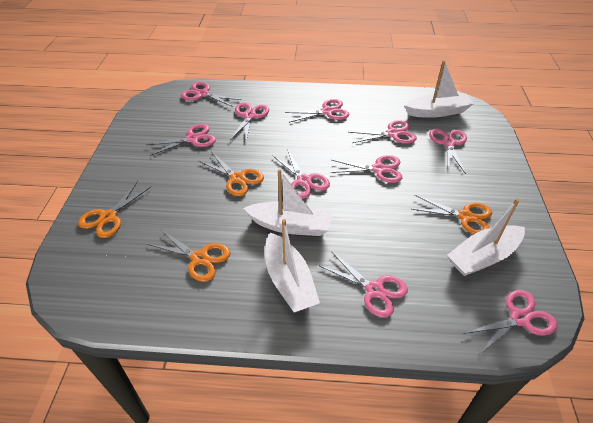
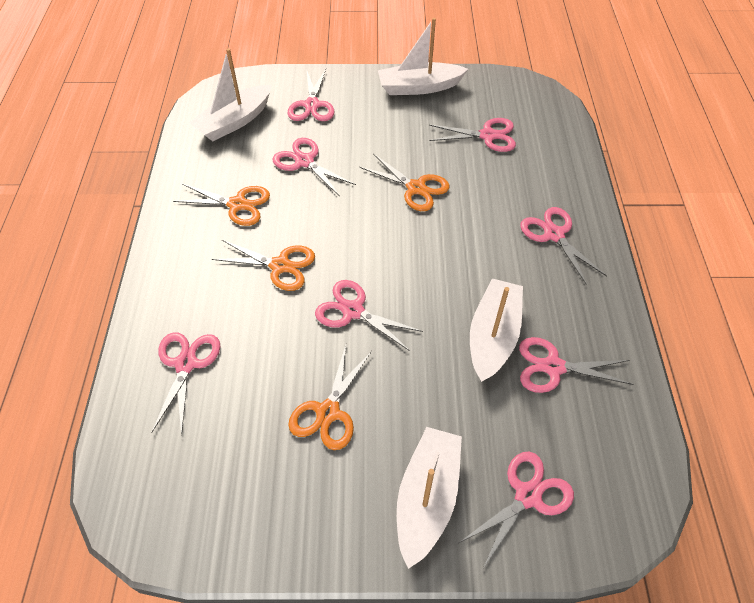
pink scissors: 10 -> 8

